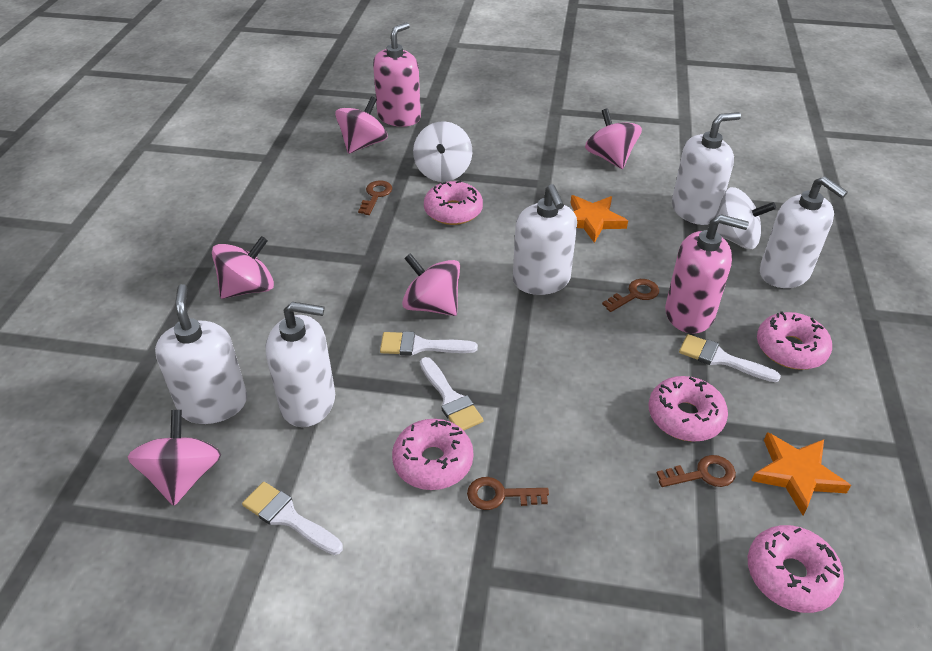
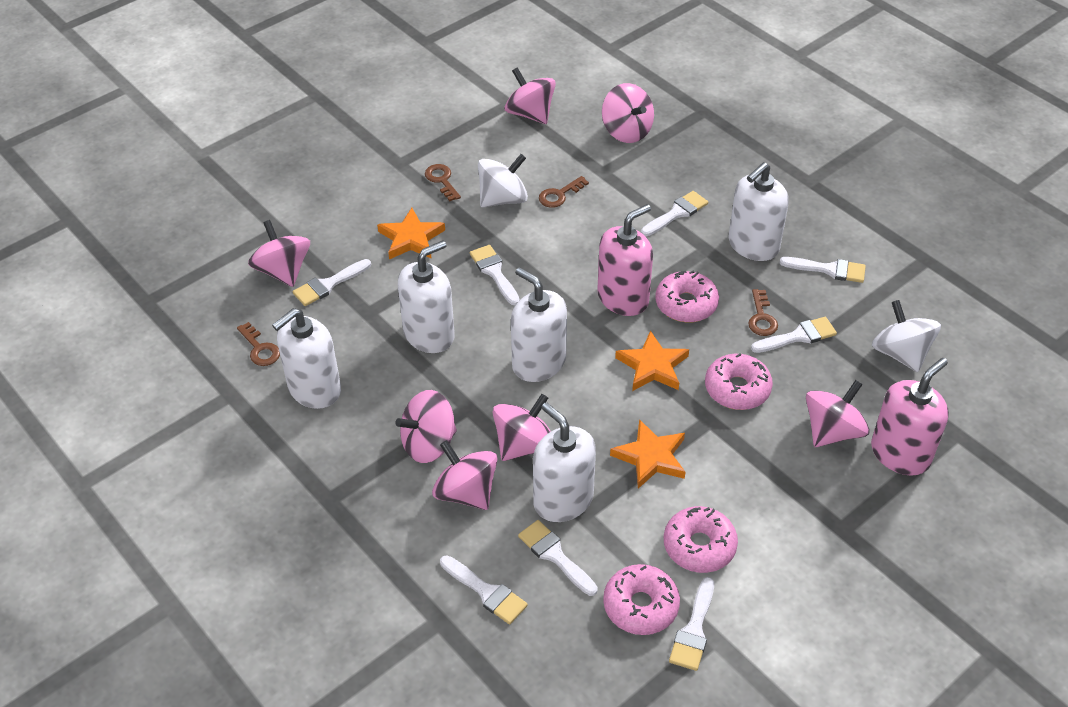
orange star: 2 -> 3
pink donut: 5 -> 4
pink spinning top: 5 -> 7
white brush: 4 -> 8

